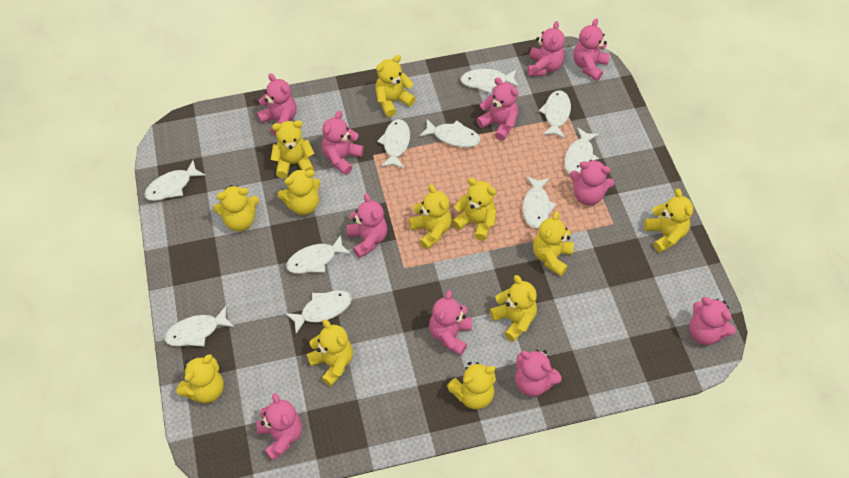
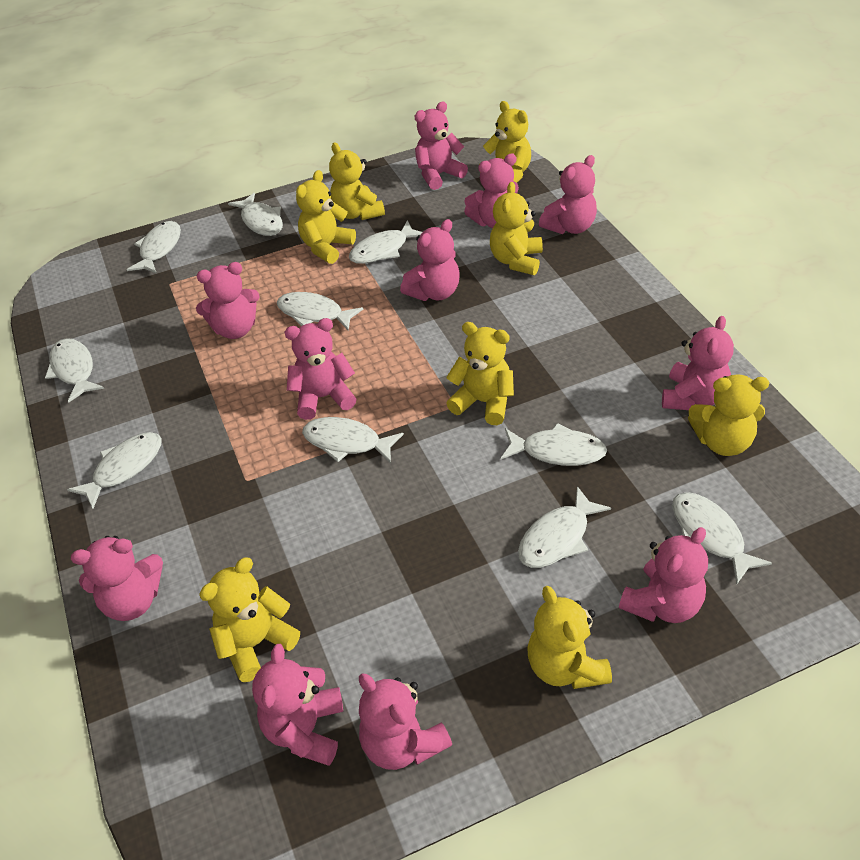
yellow teddy bear: 12 -> 8

